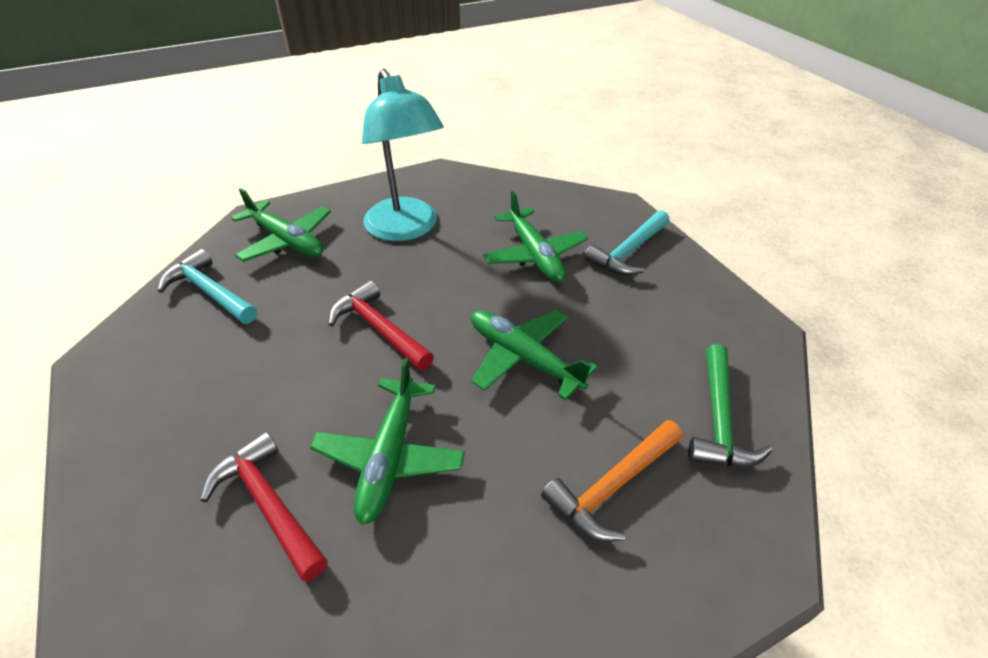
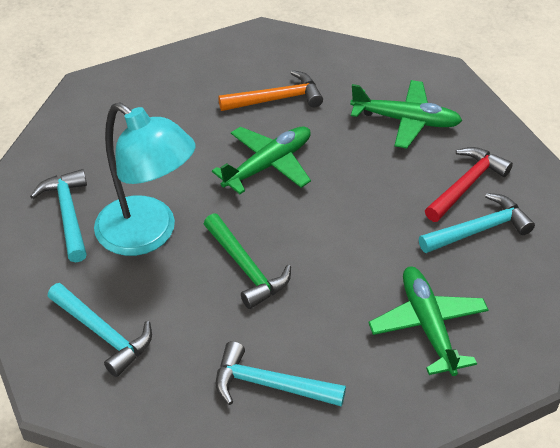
green plane: 4 -> 3
red hammer: 2 -> 1
turquoise hammer: 2 -> 4

